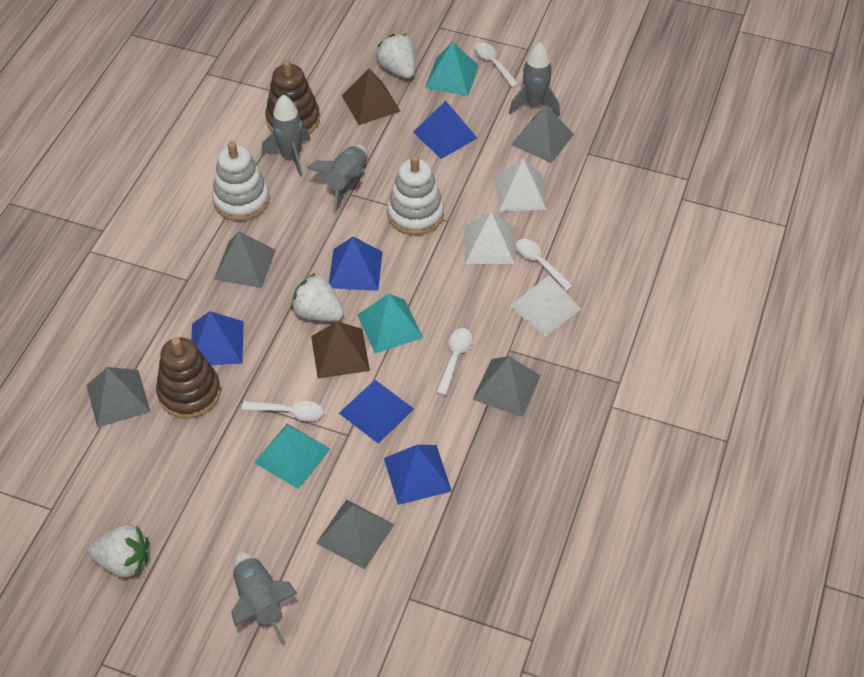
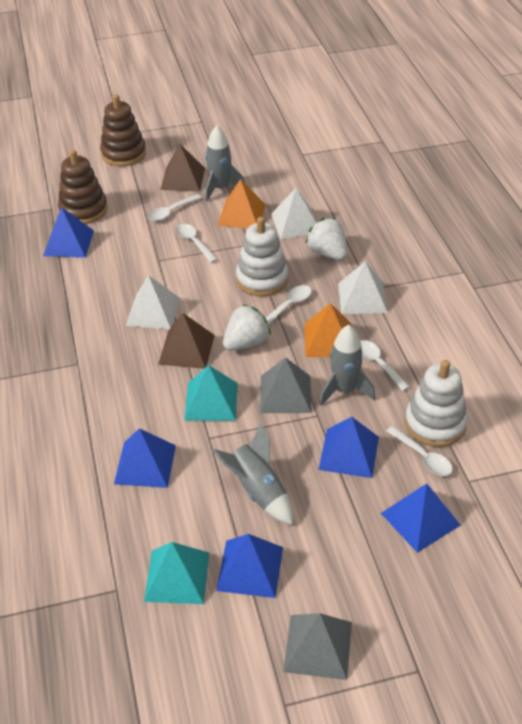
grey pyramid: 5 -> 2
grey rocket: 4 -> 3
orange pyramid: 0 -> 2
turquoise pyramid: 3 -> 2
white spoon: 4 -> 5
white strawberry: 3 -> 2

